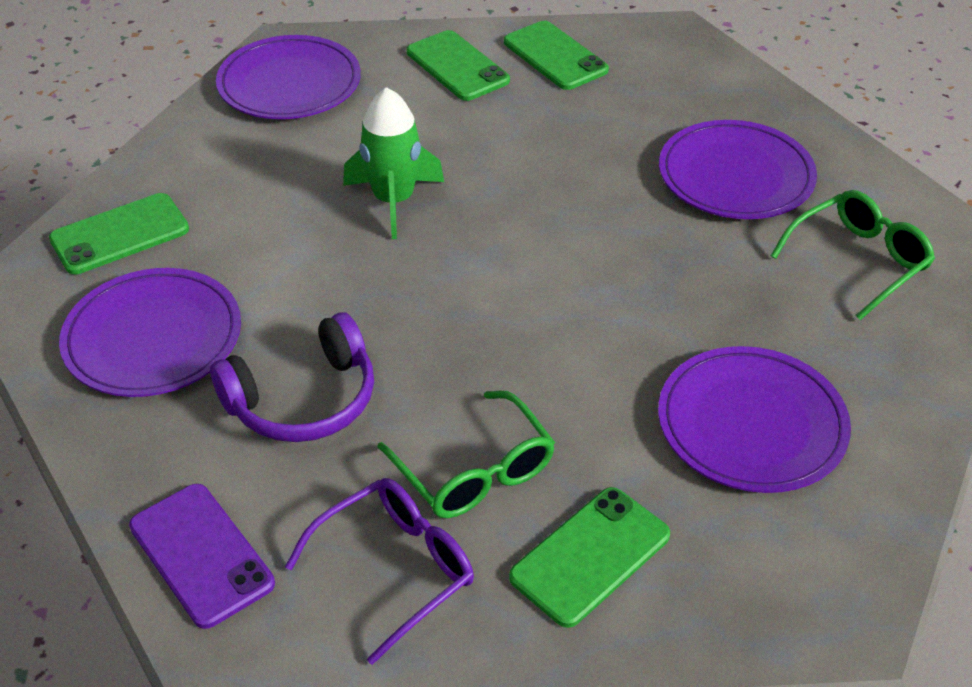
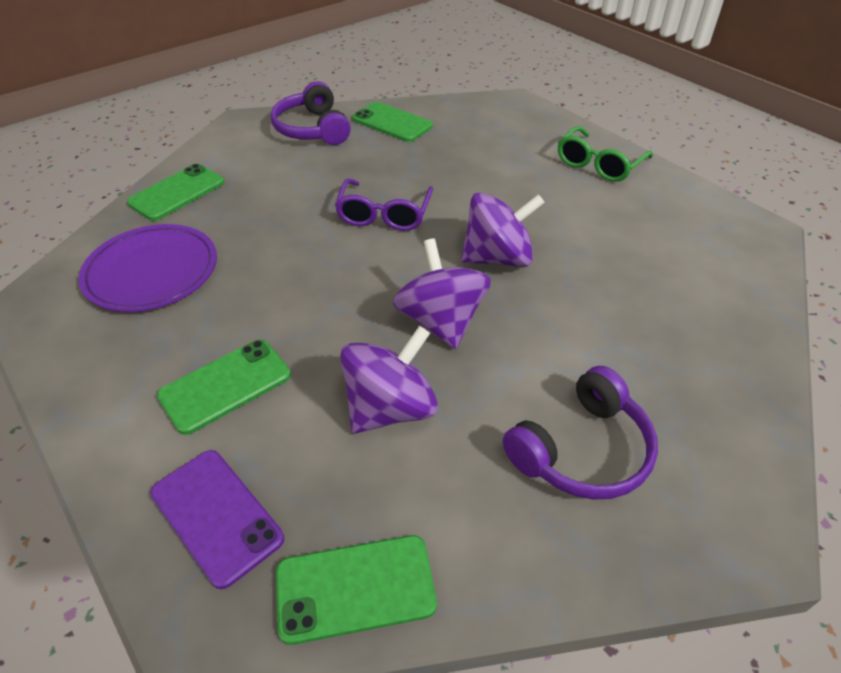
green glasses: 2 -> 1
green rocket: 1 -> 0
purple headphones: 1 -> 2
purple plate: 4 -> 1
purple spinning top: 0 -> 3

